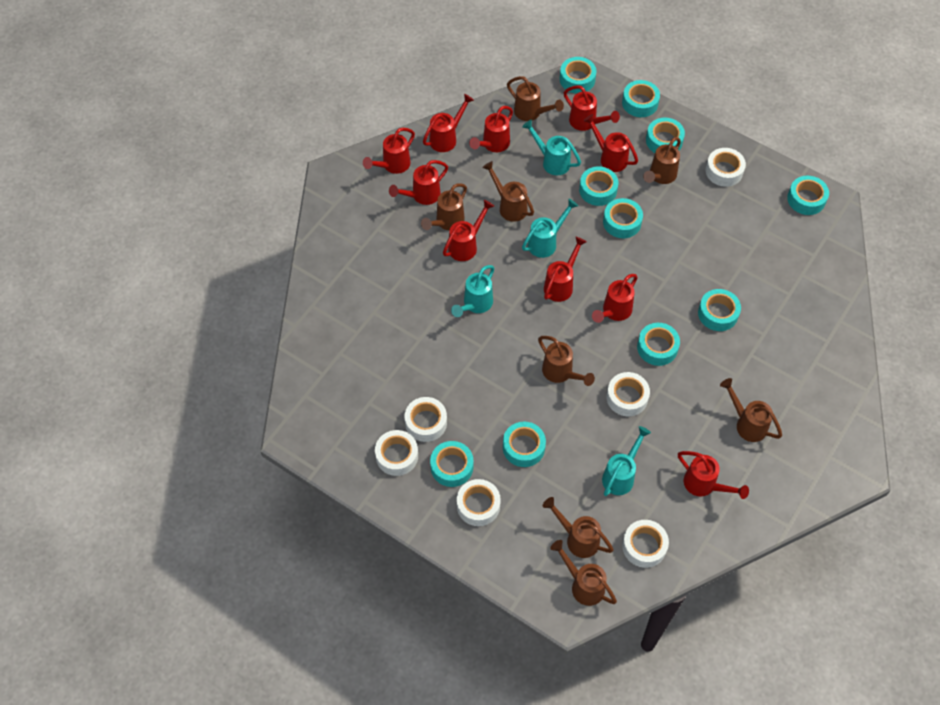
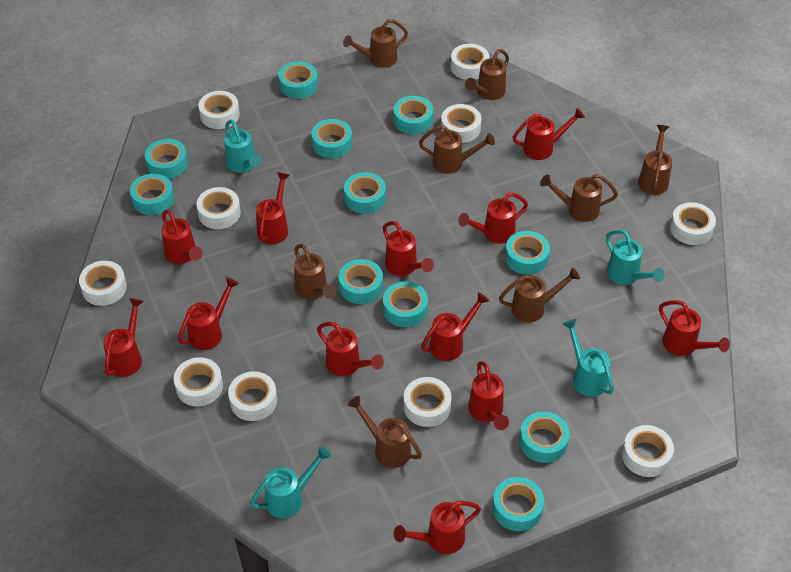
red watering can: 10 -> 12
turquoise tape: 10 -> 11
white tape: 6 -> 10

